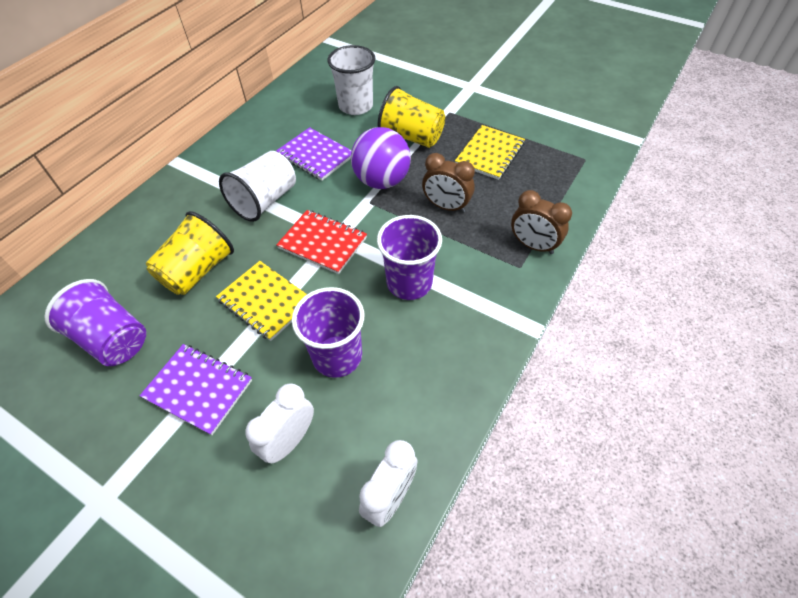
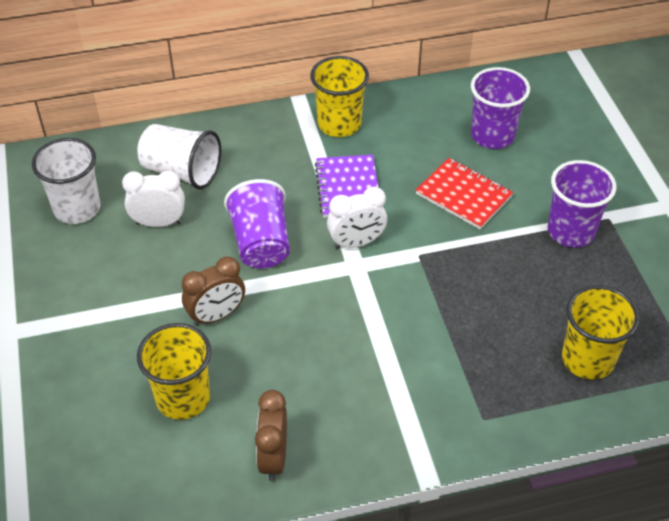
purple ball: 1 -> 0
purple notebook: 2 -> 1
yellow cup: 2 -> 3
yellow notebook: 2 -> 0

